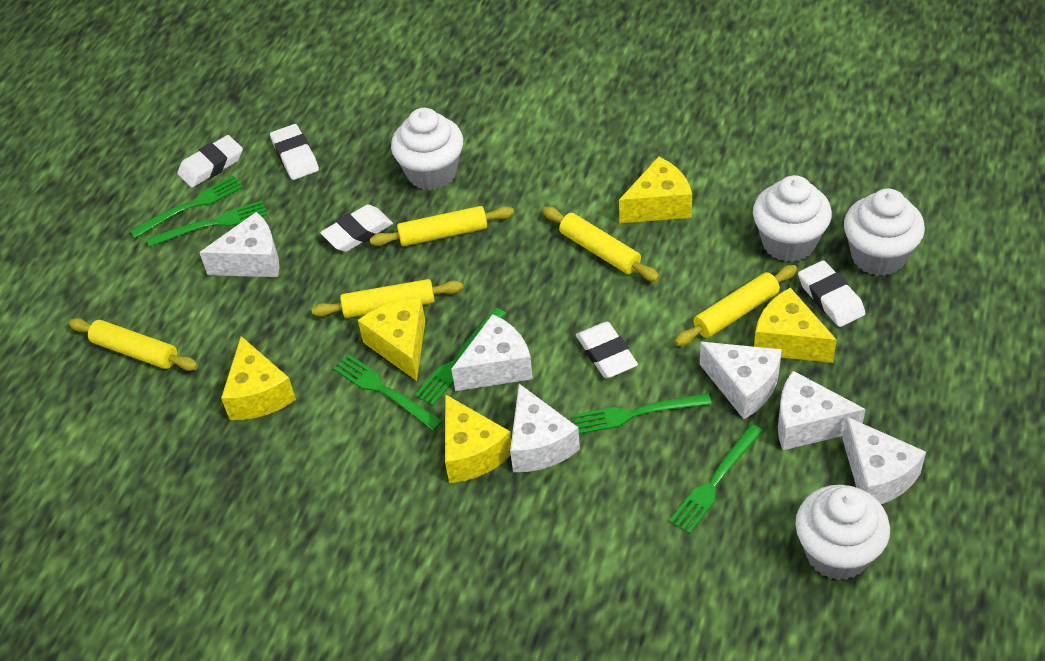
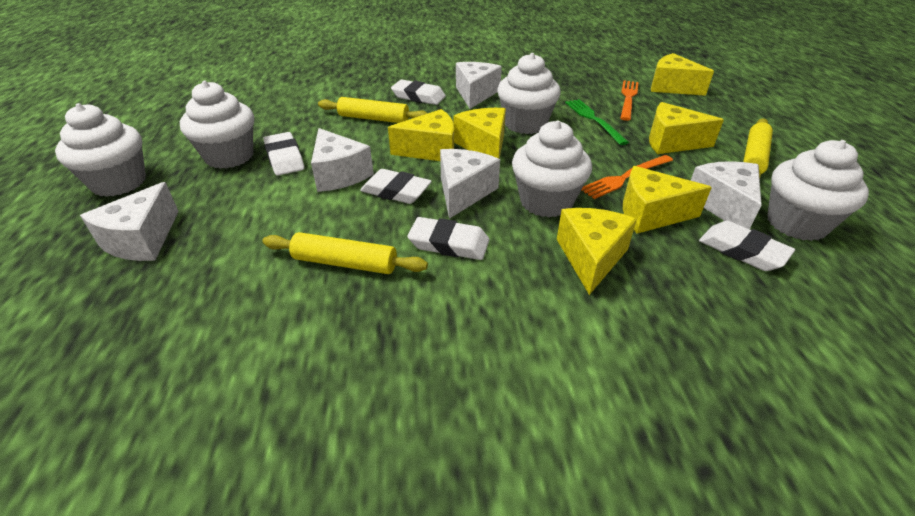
green fork: 6 -> 1
orange fork: 0 -> 2
white cheese: 6 -> 5
white cupcake: 4 -> 5
yellow cheese: 5 -> 6
yellow rolling pin: 5 -> 3

